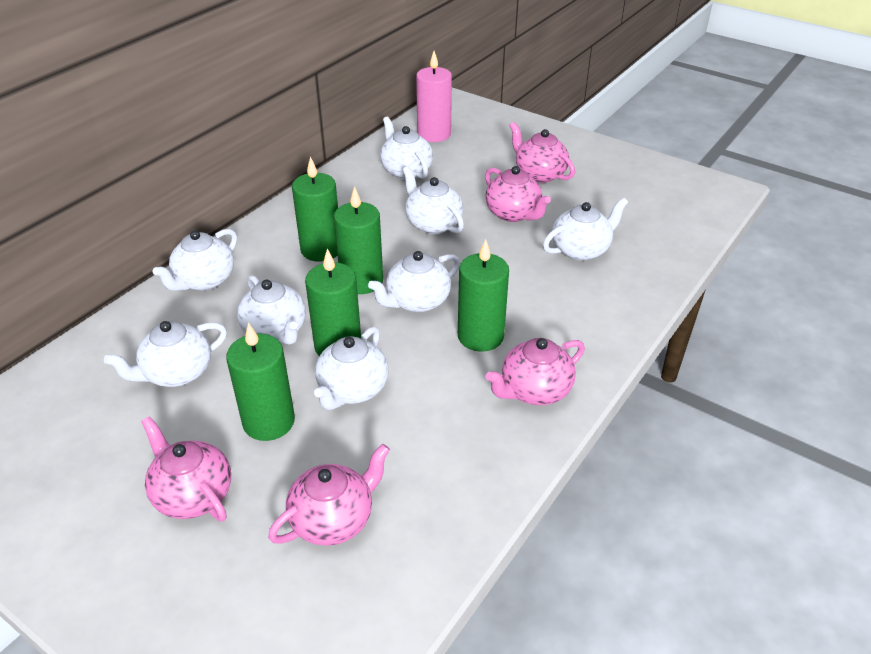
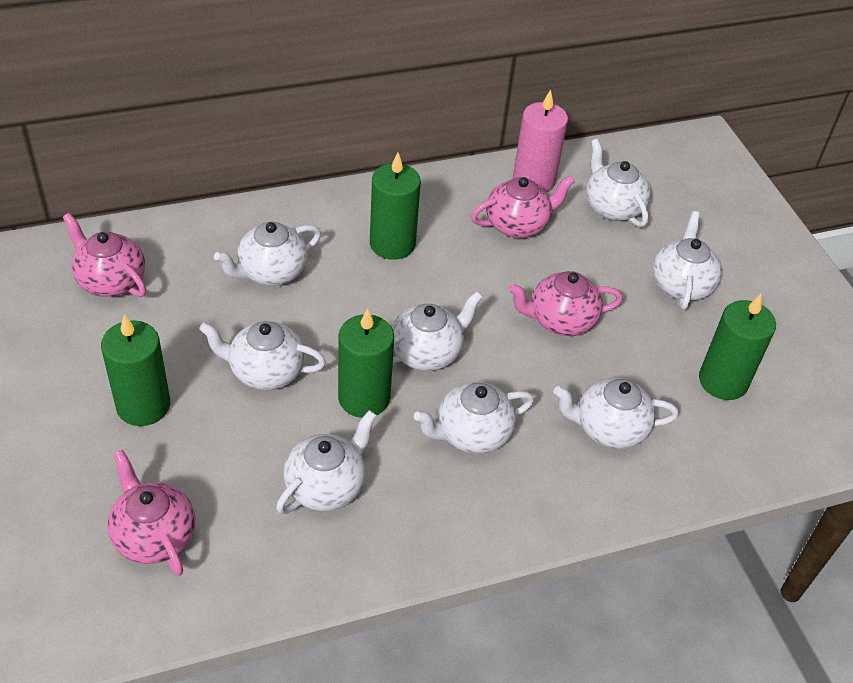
green candle: 5 -> 4
pink teapot: 5 -> 4

